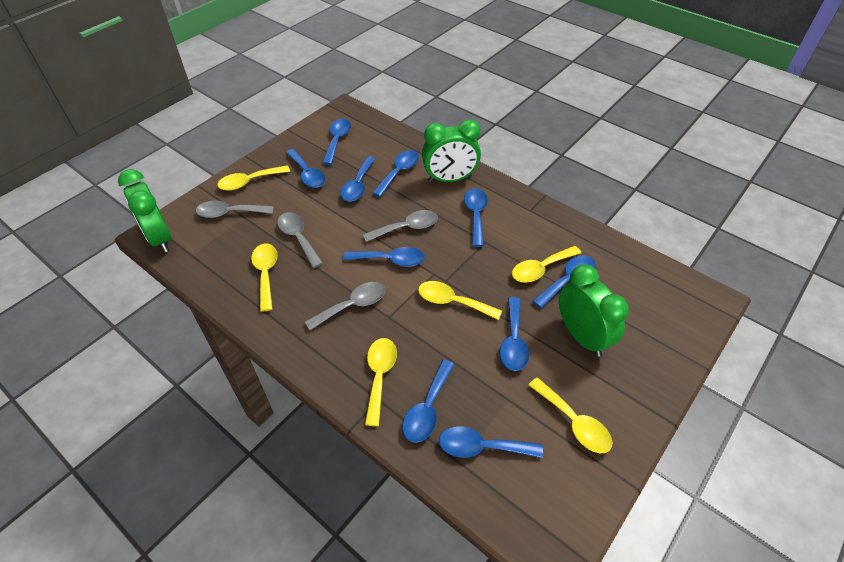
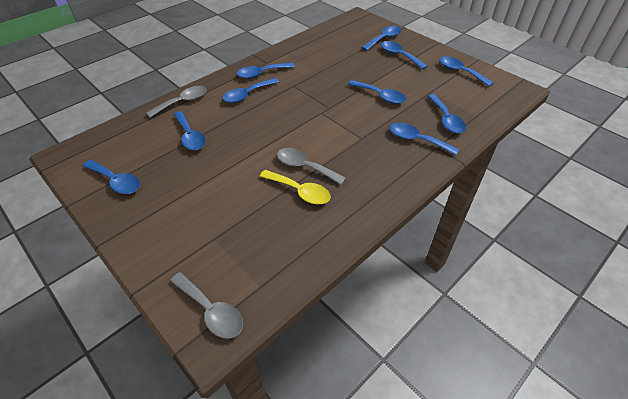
green clock: 3 -> 0
grey spoon: 4 -> 3
yellow spoon: 6 -> 1

